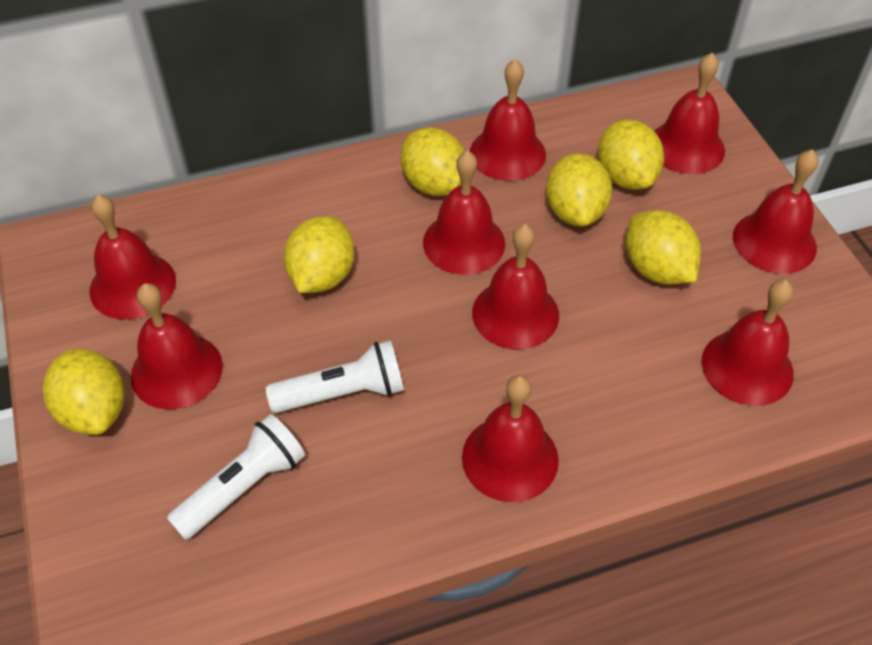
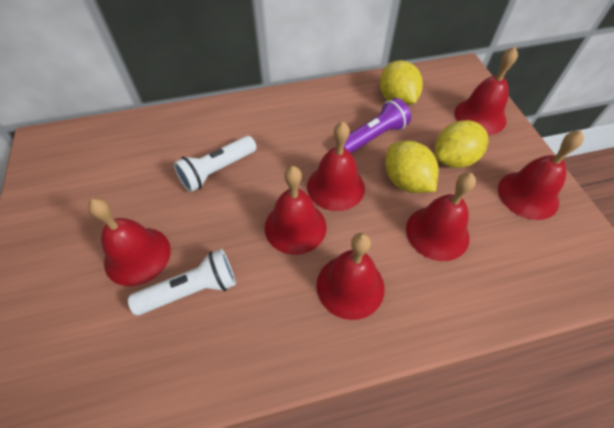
purple flashlight: 0 -> 1
red bell: 9 -> 7
yellow lemon: 6 -> 3

